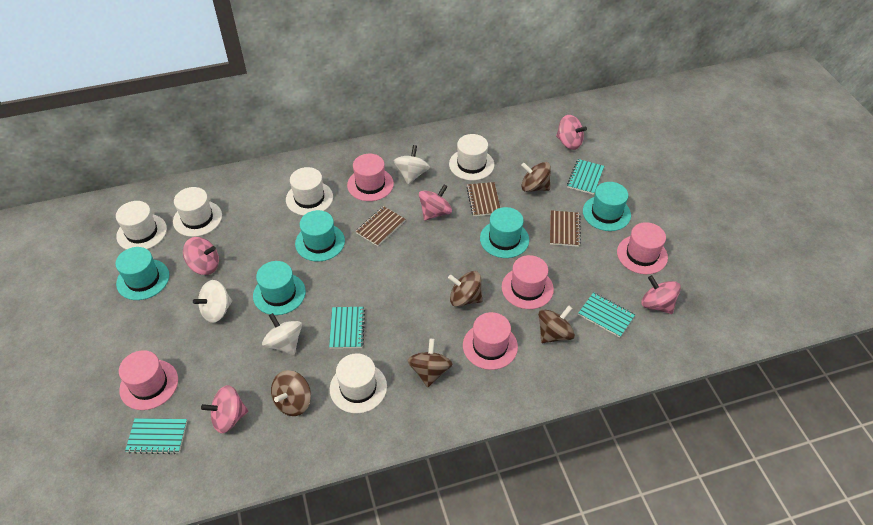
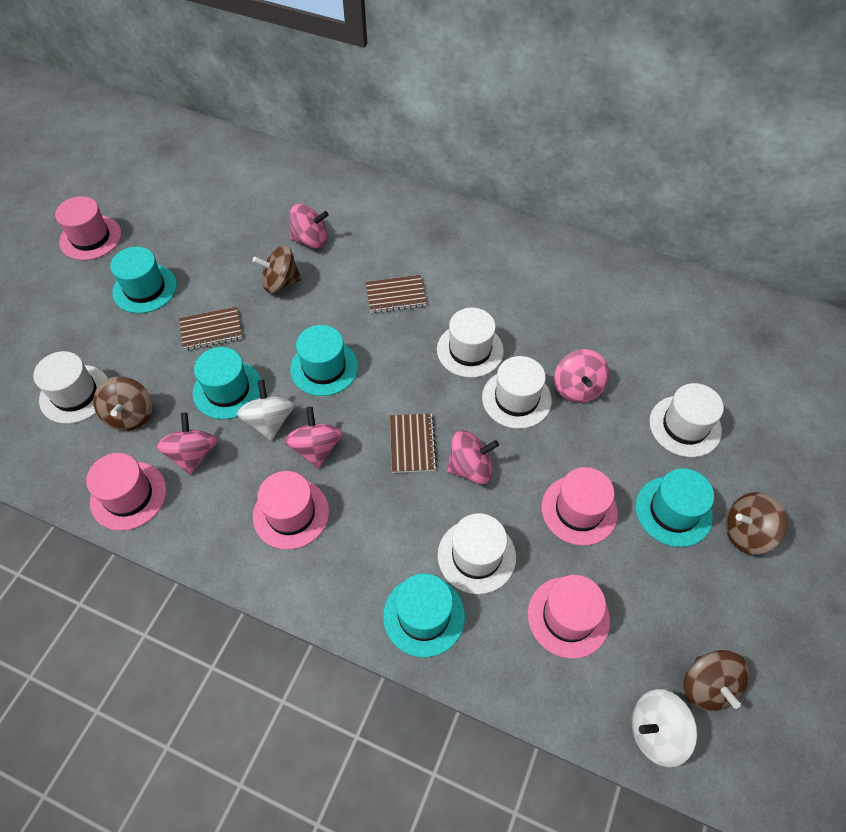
brown spinning top: 5 -> 4
turquoise notebook: 4 -> 0
white spinning top: 3 -> 2

